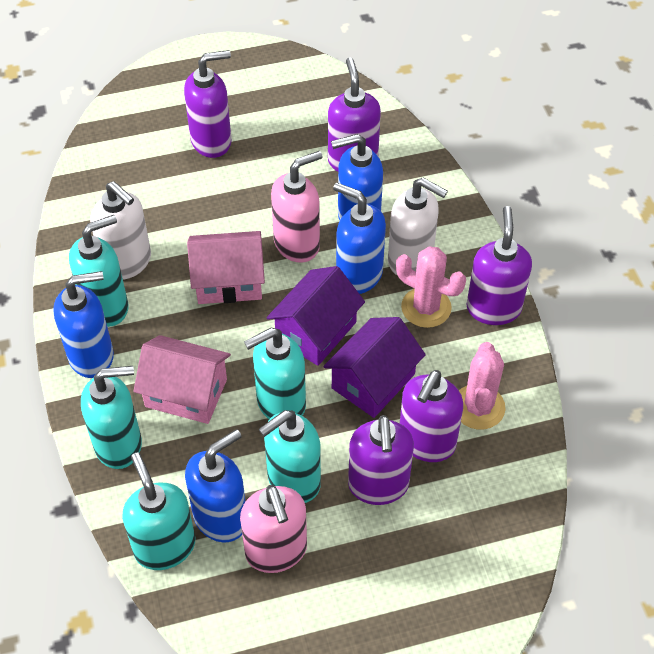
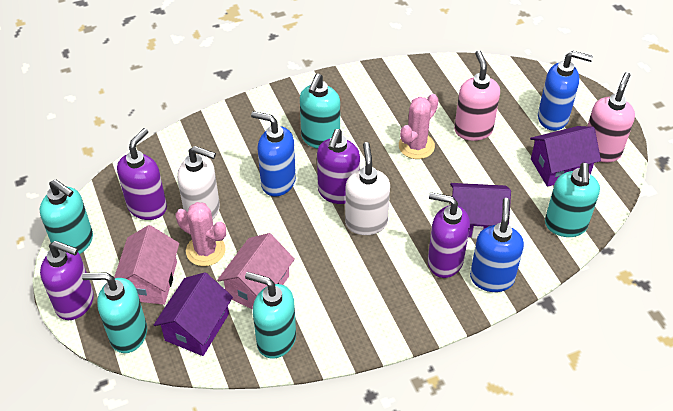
blue soap dispenser: 4 -> 3
purple house: 2 -> 3
purple soap dispenser: 5 -> 4

